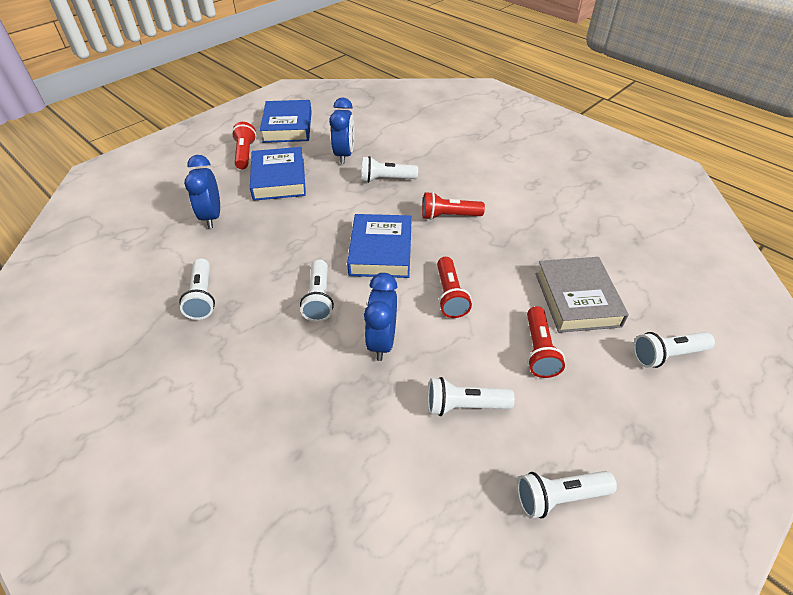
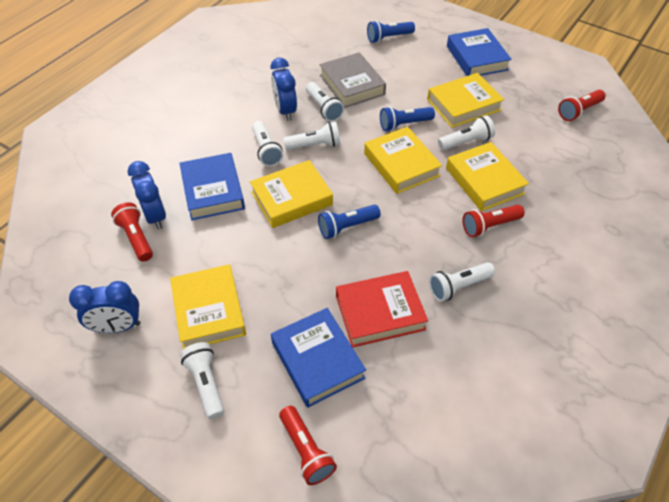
blue flashlight: 0 -> 3
red book: 0 -> 1
yellow book: 0 -> 5

